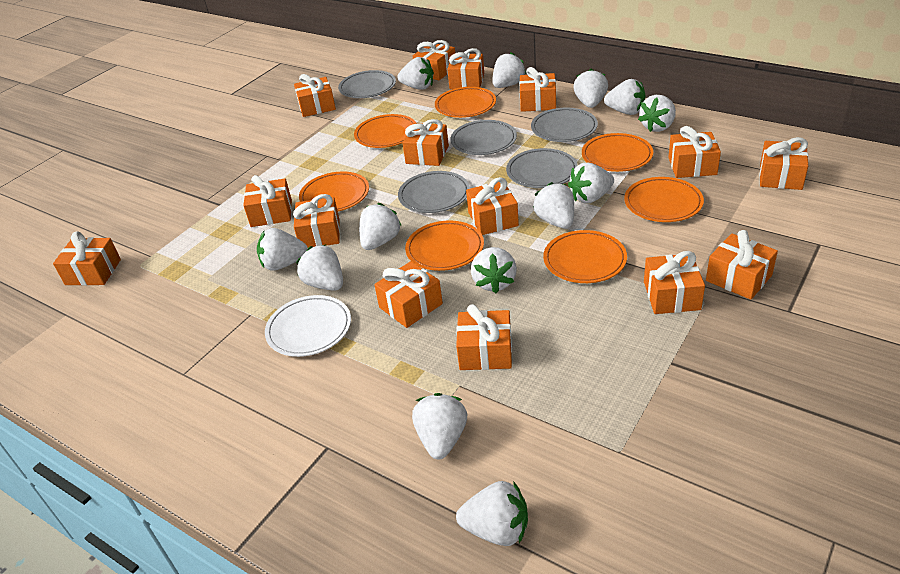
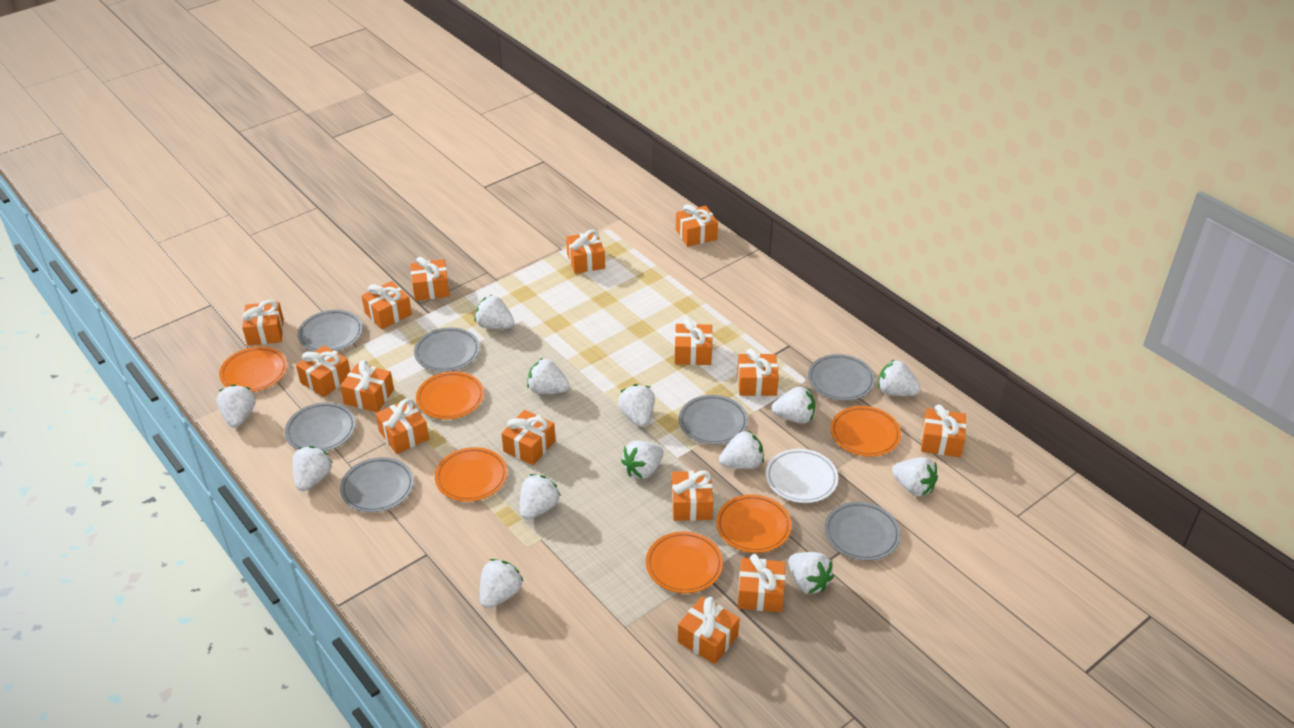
grey plate: 5 -> 7
orange plate: 7 -> 6

